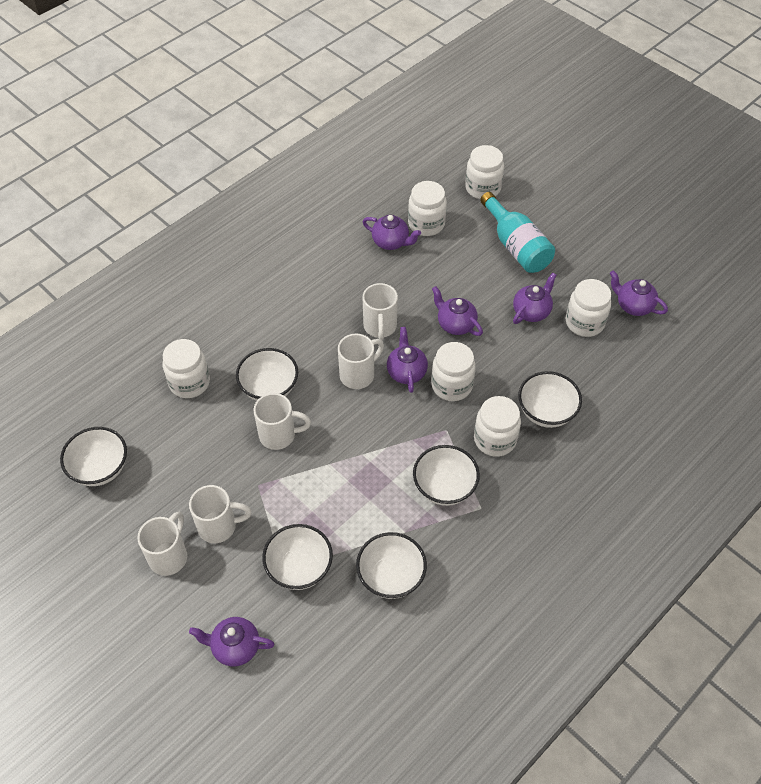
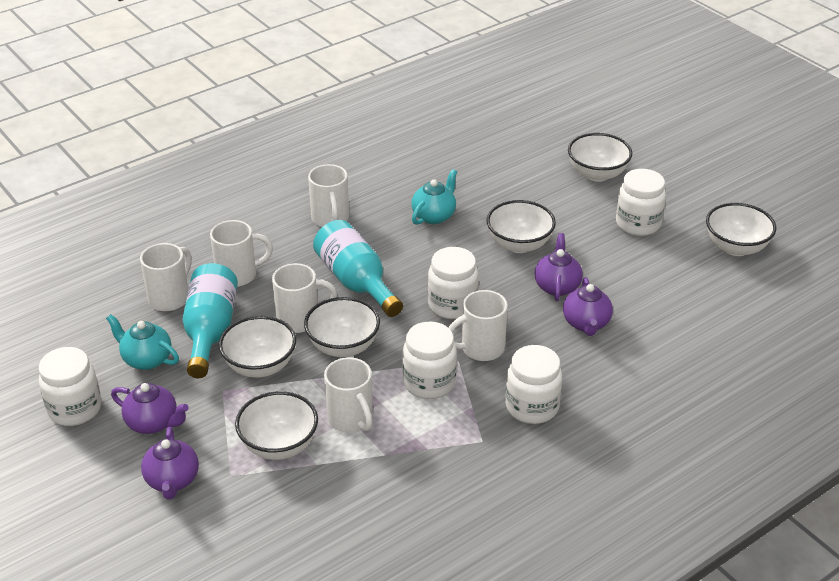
purple teapot: 6 -> 4
turquoise bottle: 1 -> 2
turquoise teapot: 0 -> 2
white jar: 6 -> 5
white mug: 5 -> 6

